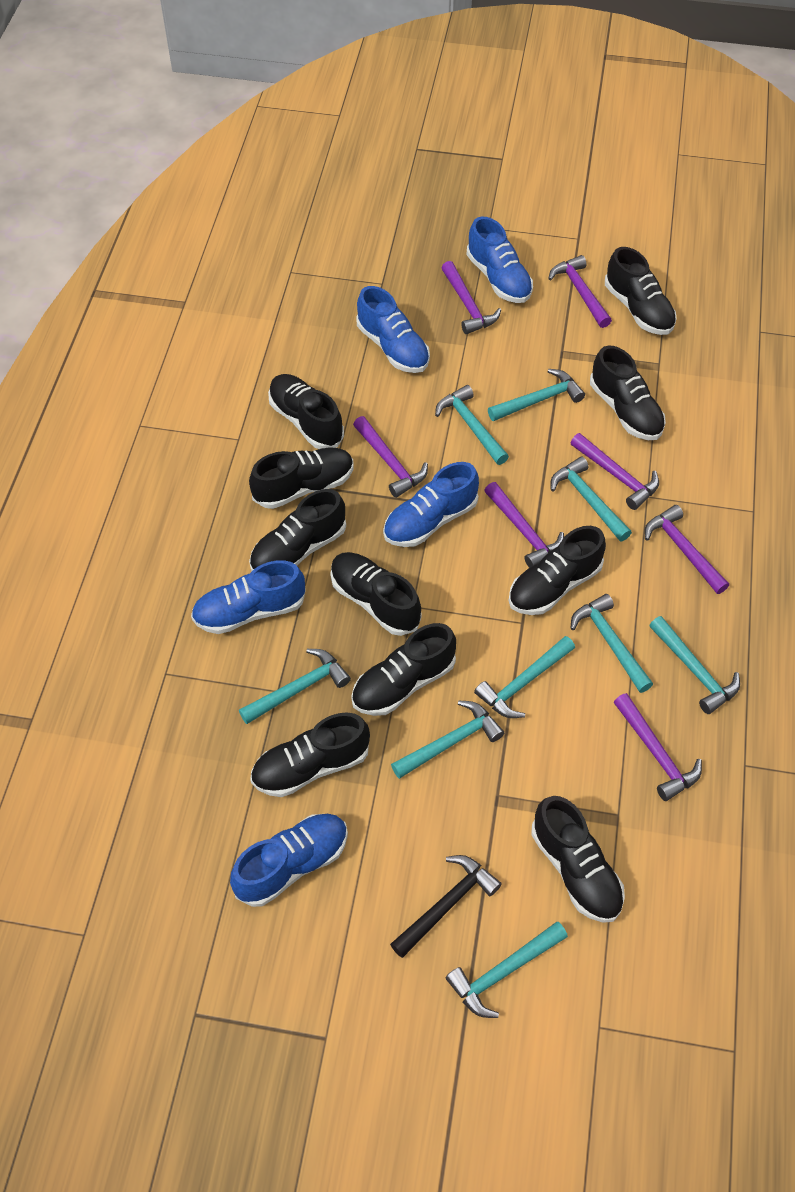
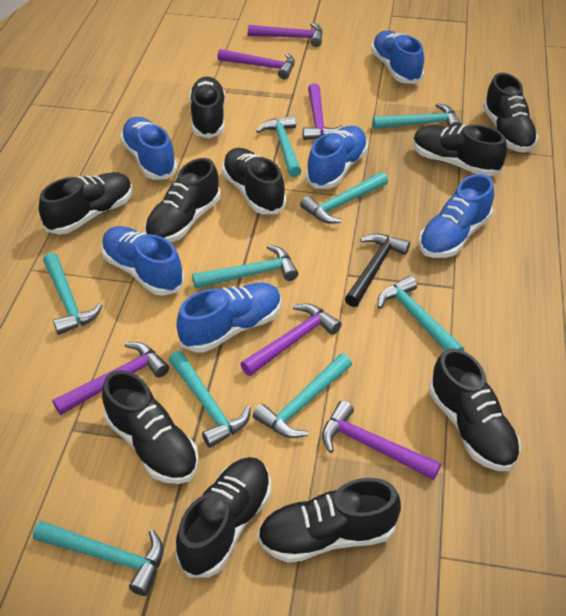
blue shoe: 5 -> 6
purple hammer: 7 -> 6

